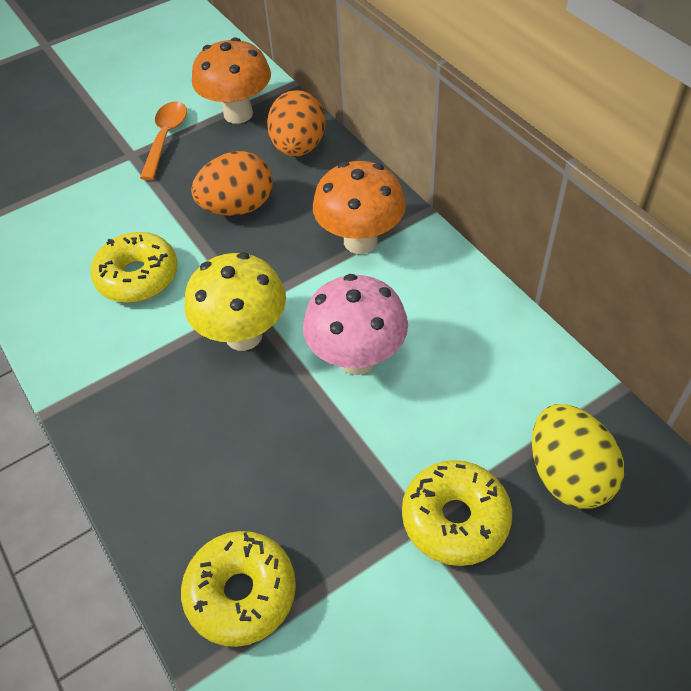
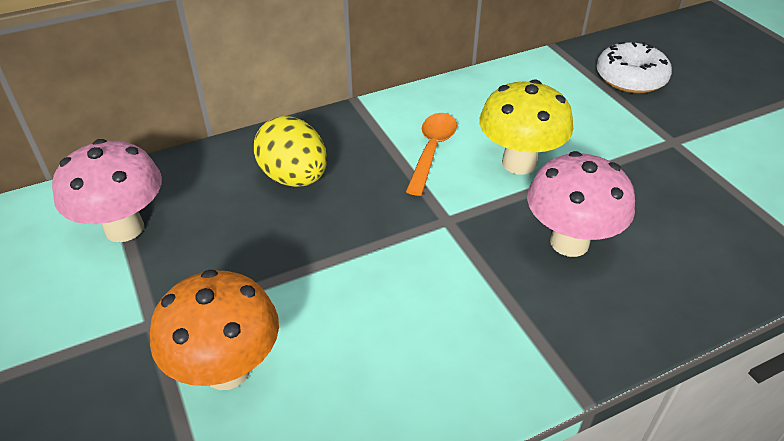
orange egg: 2 -> 0
orange mushroom: 2 -> 1
pink mushroom: 1 -> 2
white donut: 0 -> 1
yellow donut: 3 -> 0

